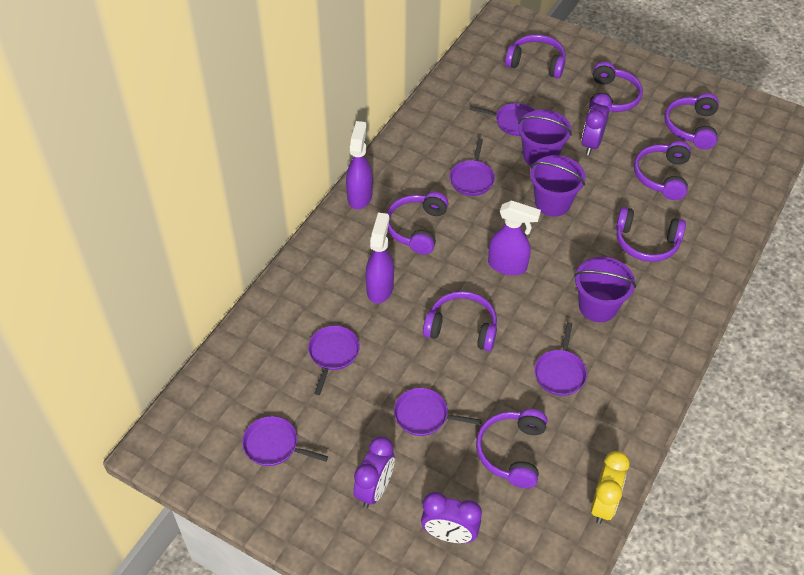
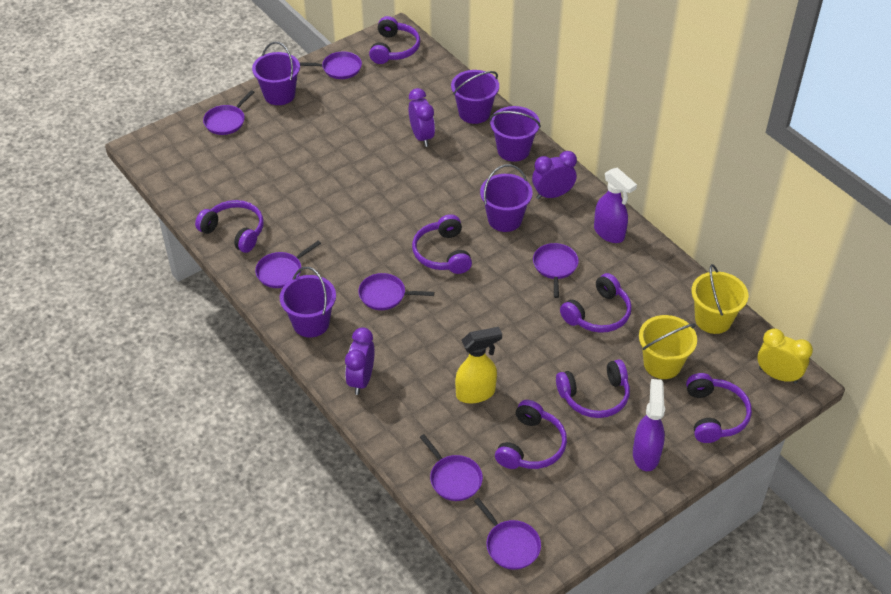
purple bucket: 3 -> 5
purple headphones: 8 -> 7
purple pan: 6 -> 7
purple spray bottle: 3 -> 2
yellow bucket: 0 -> 2
yellow spray bottle: 0 -> 1

